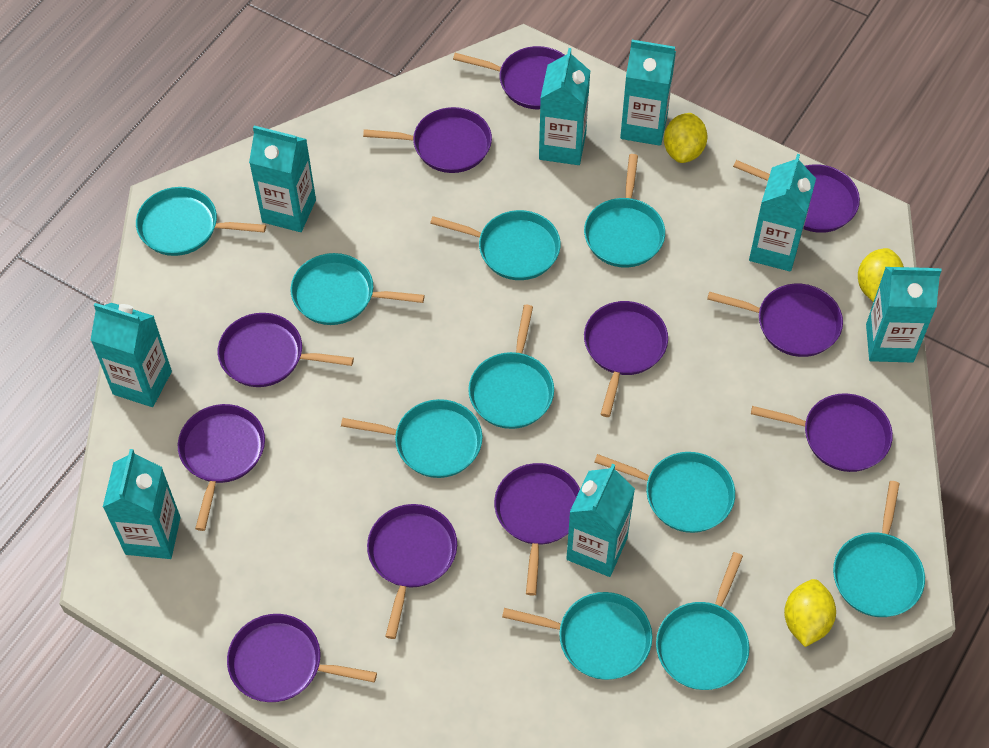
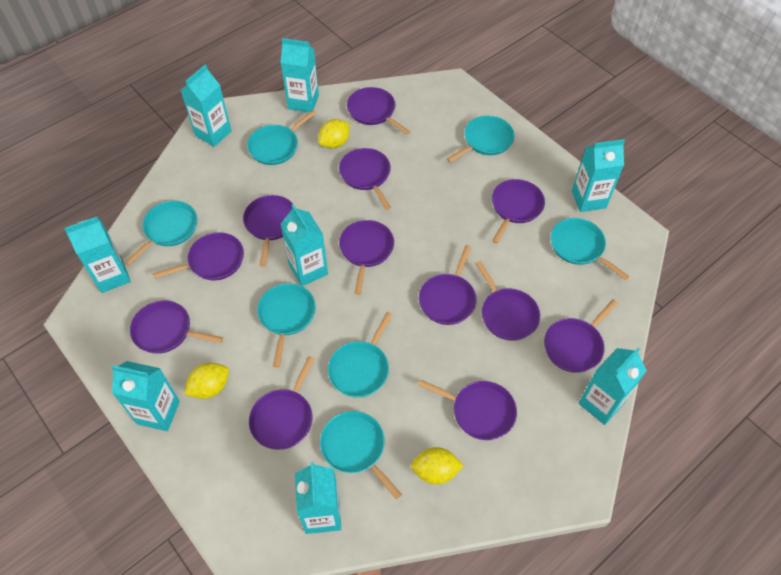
purple pan: 11 -> 12
turquoise pan: 10 -> 7

